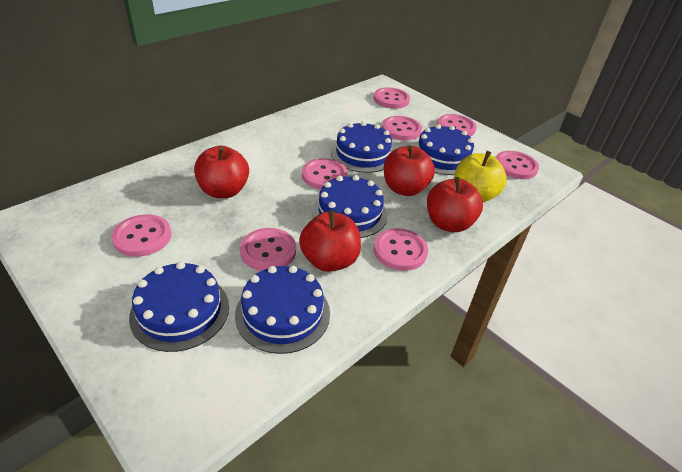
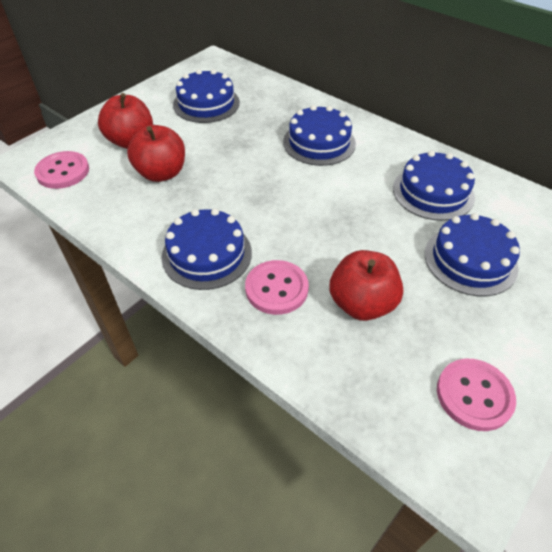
pink button: 8 -> 3
red apple: 4 -> 3
yellow apple: 1 -> 0

